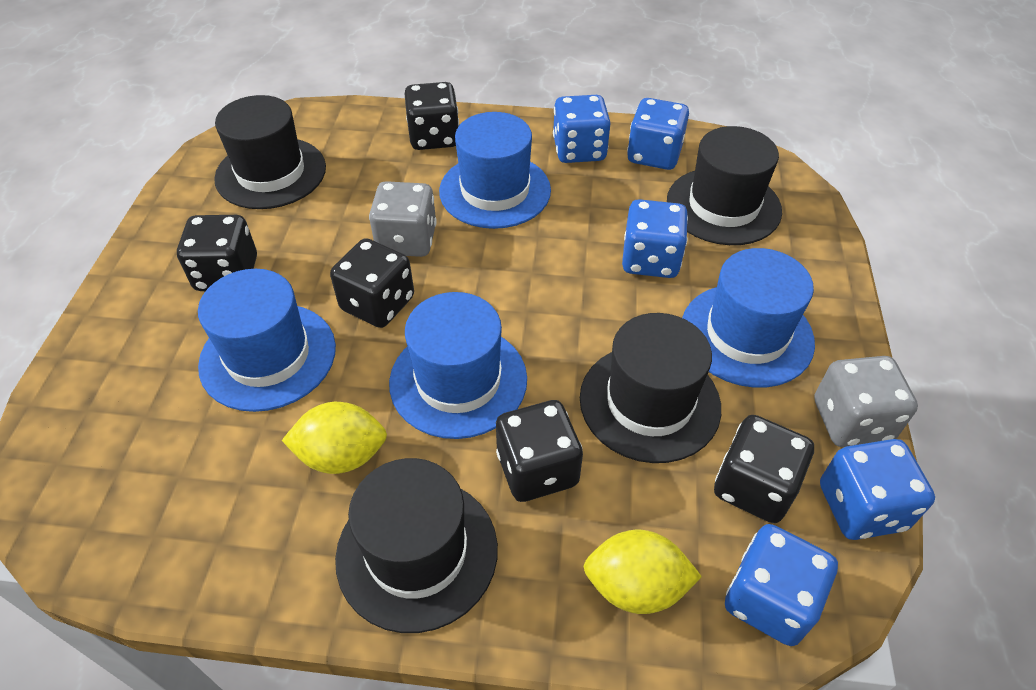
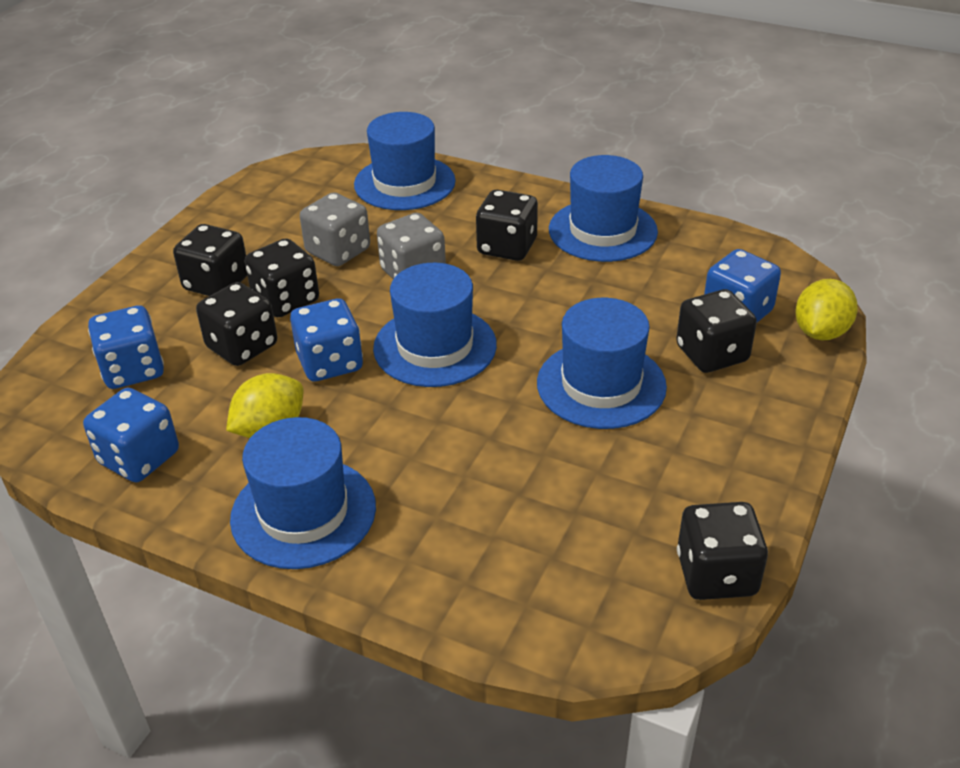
black dice: 5 -> 6
black hat: 4 -> 0
blue dice: 5 -> 4
blue hat: 4 -> 5

